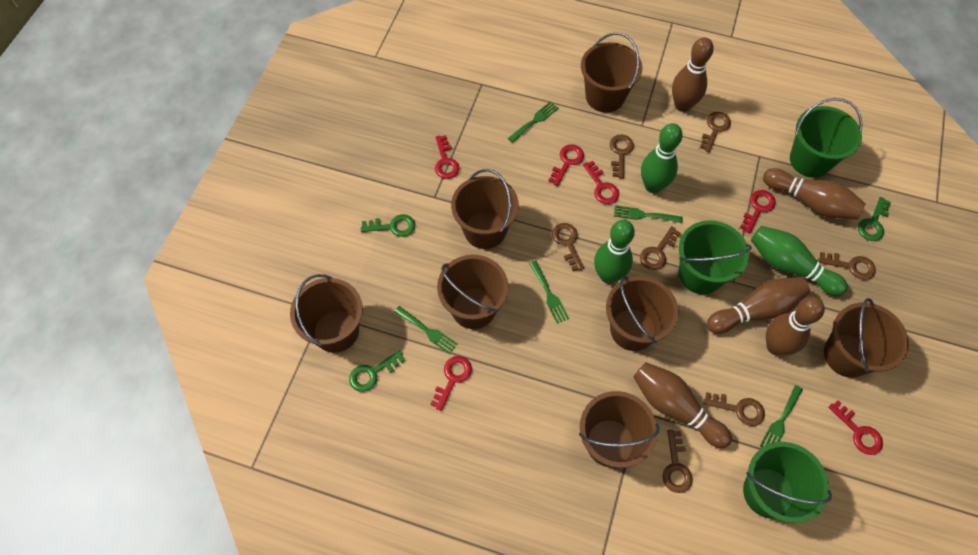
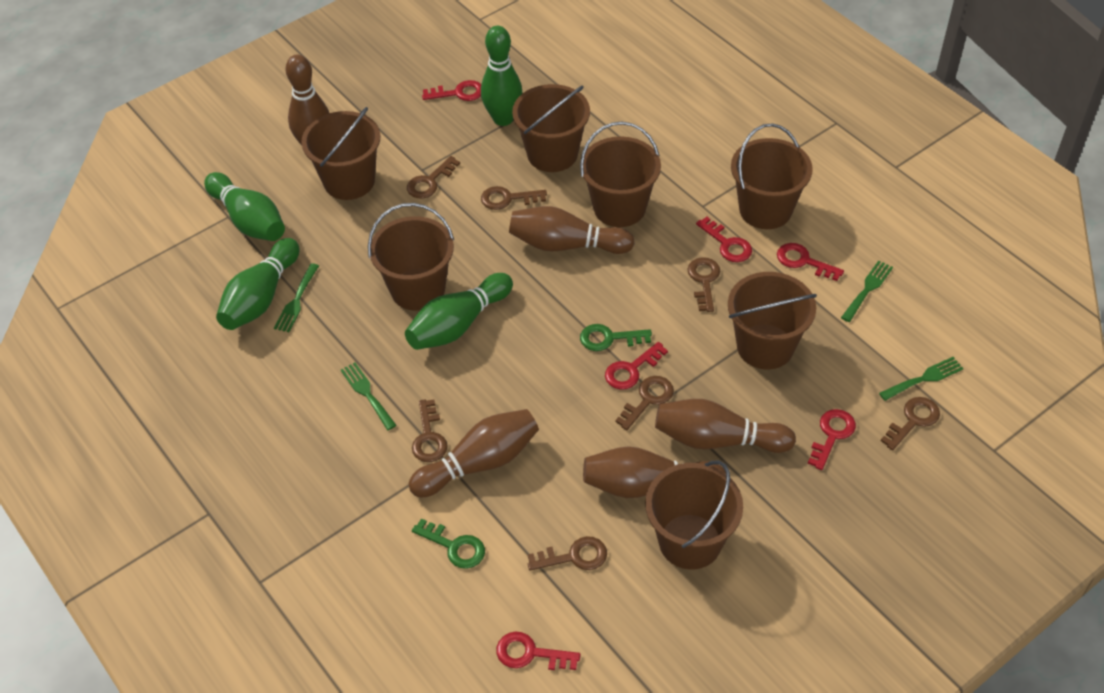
green bowling pin: 3 -> 4
green bucket: 3 -> 0
green fork: 5 -> 4
green key: 3 -> 2

